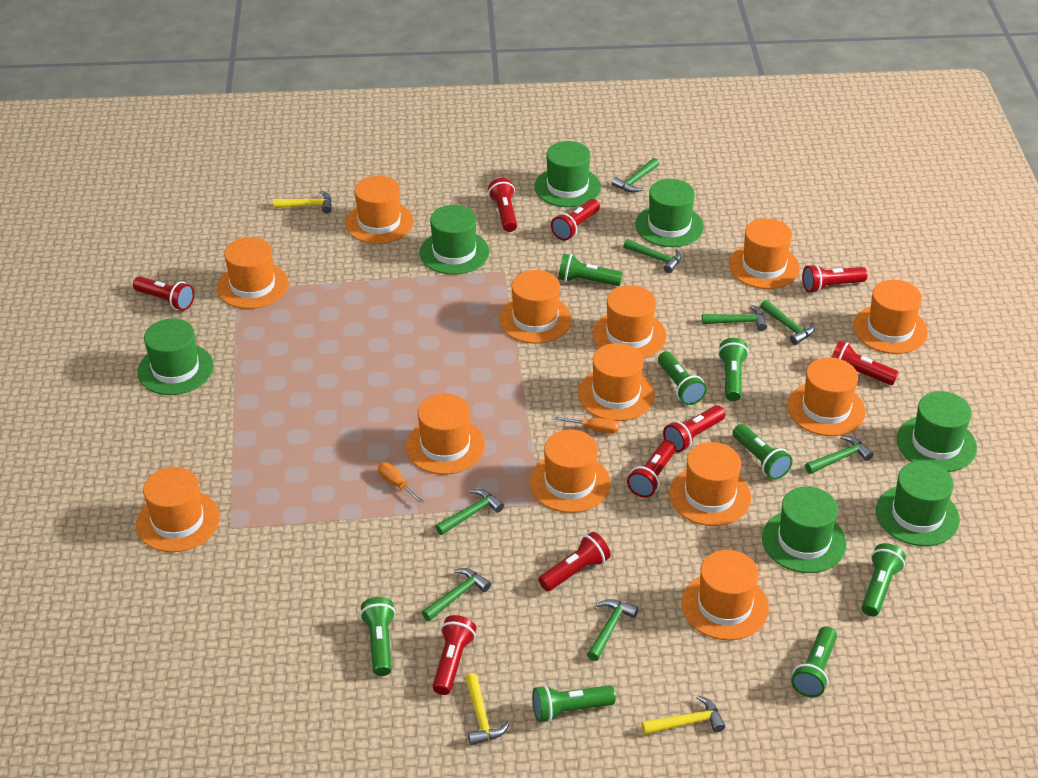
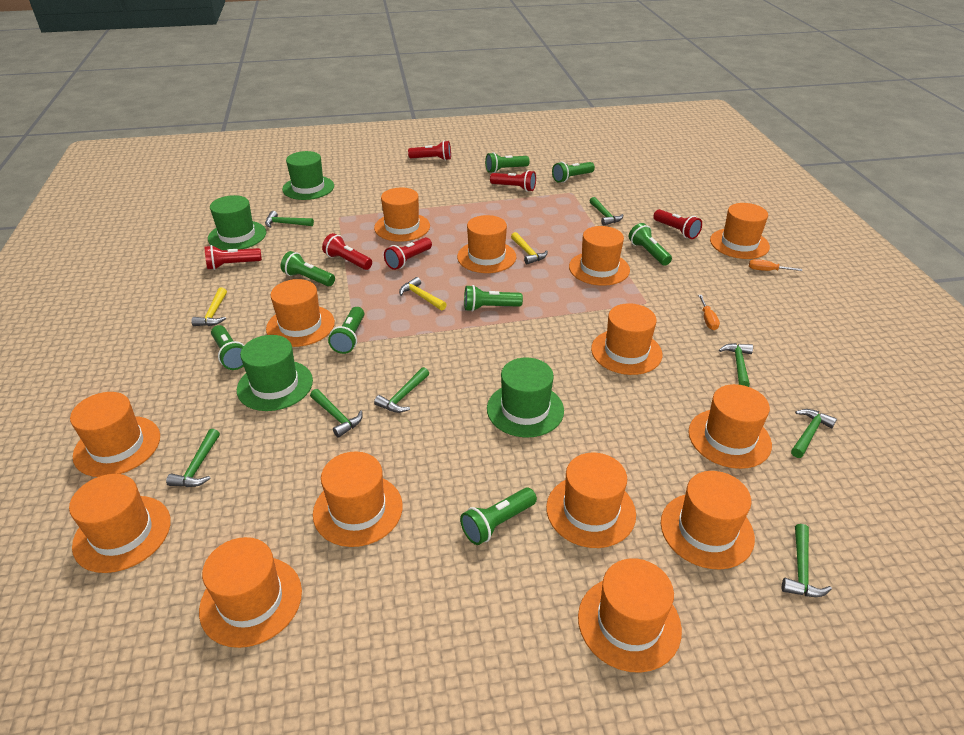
green hat: 7 -> 4
orange hat: 13 -> 14
red flashlight: 9 -> 6

